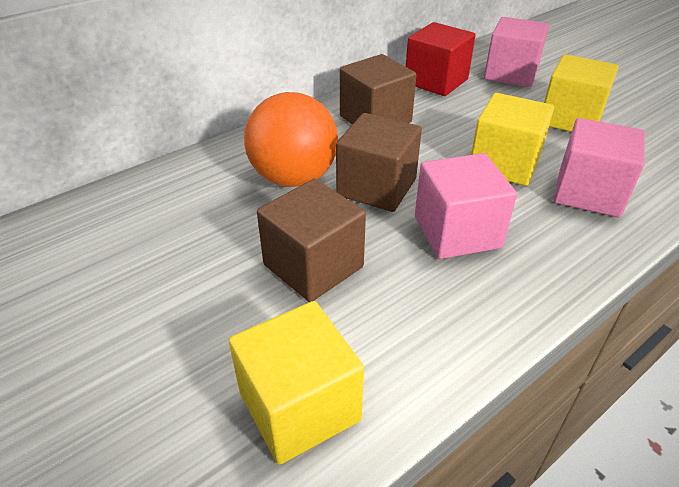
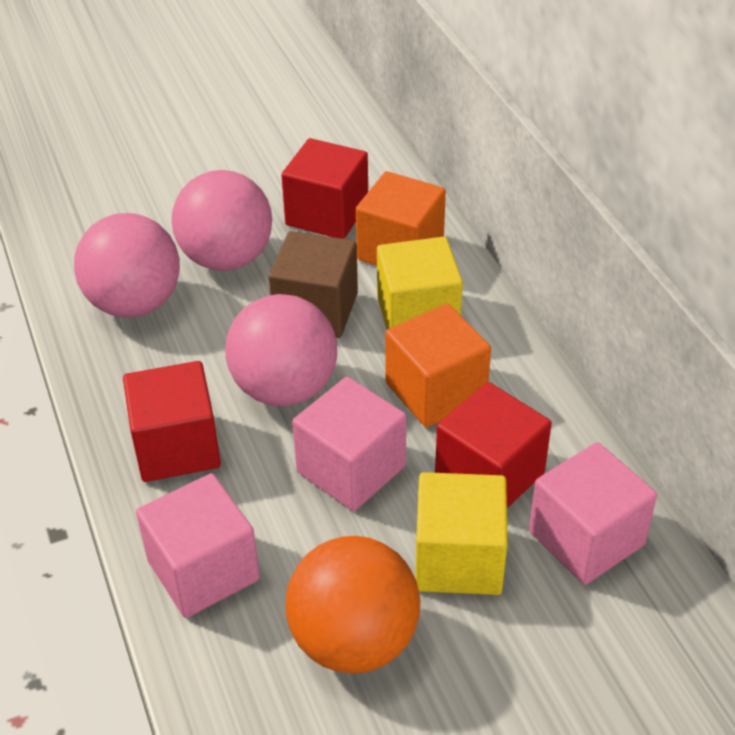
brown cube: 3 -> 1
orange cube: 0 -> 2
pink ball: 0 -> 3
red cube: 1 -> 3
yellow cube: 3 -> 2

